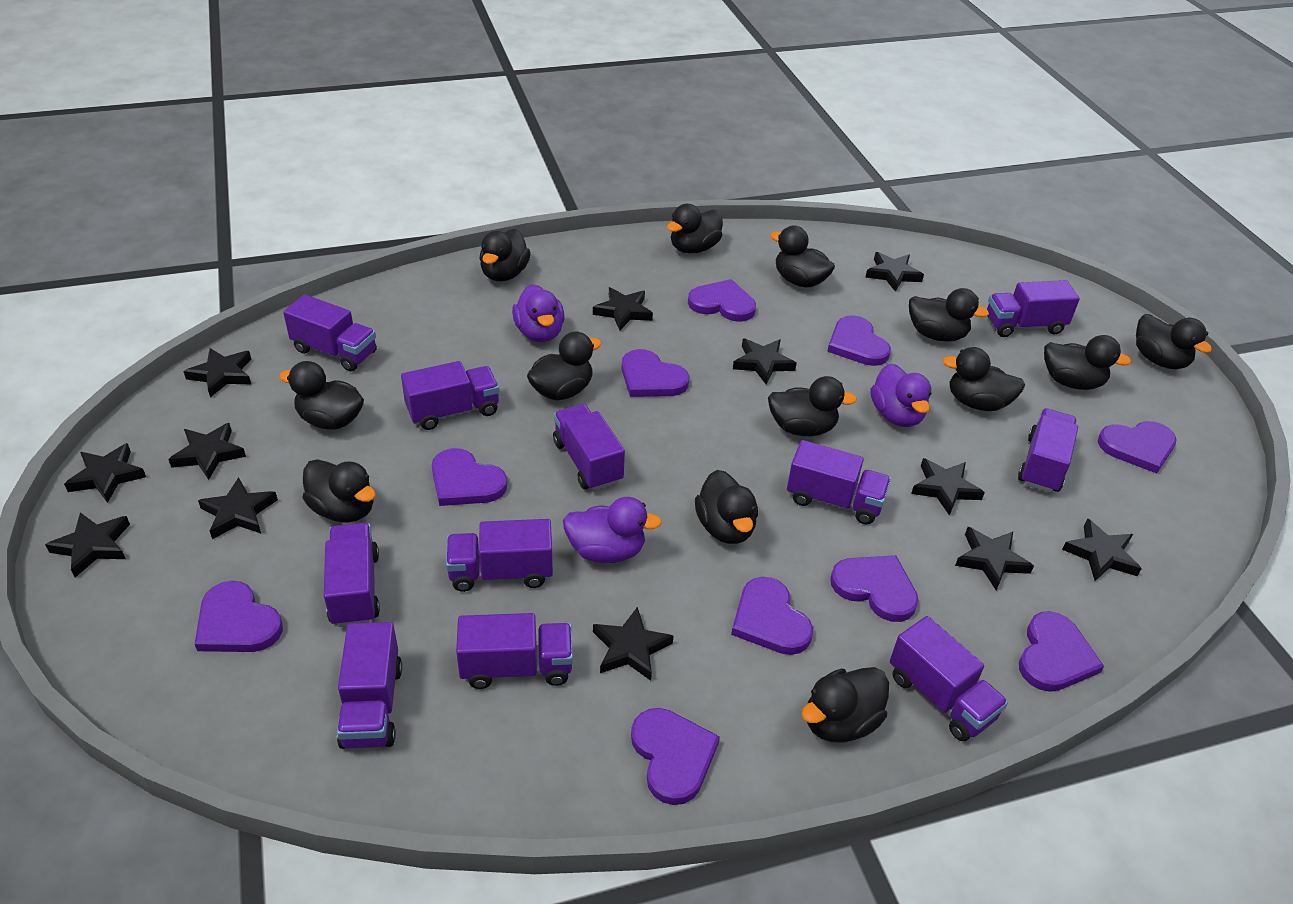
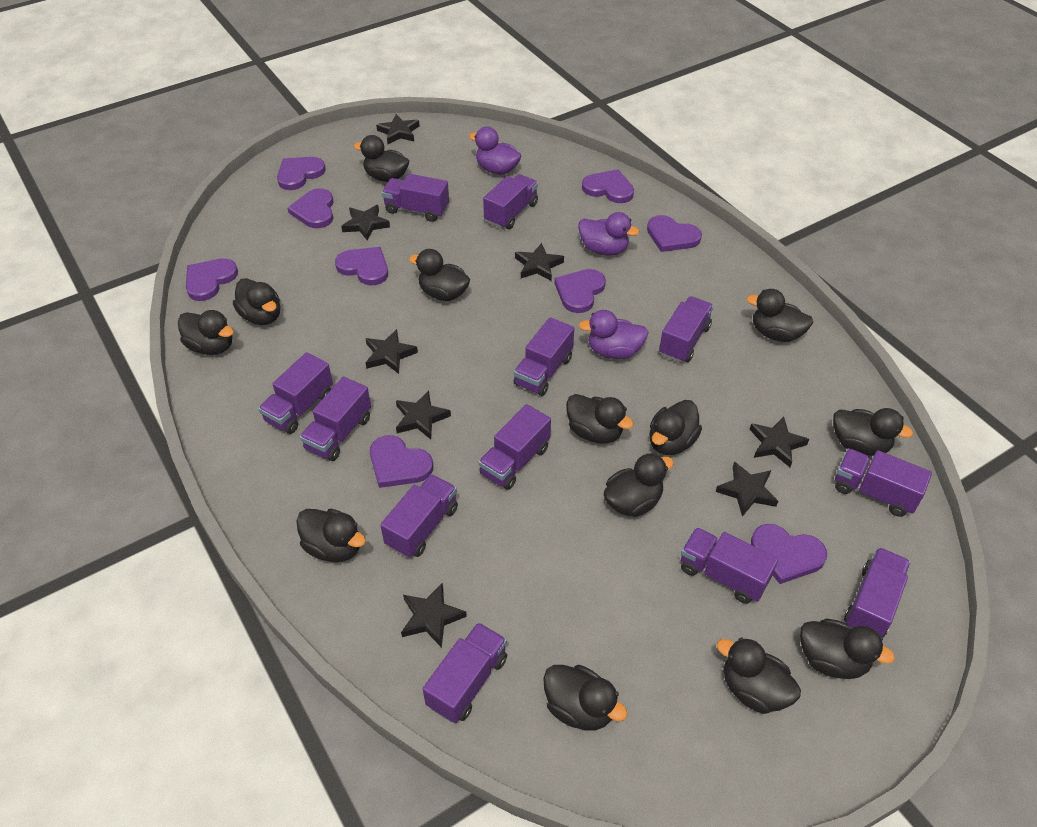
black star: 12 -> 8
purple heart: 10 -> 9
purple truck: 11 -> 12

